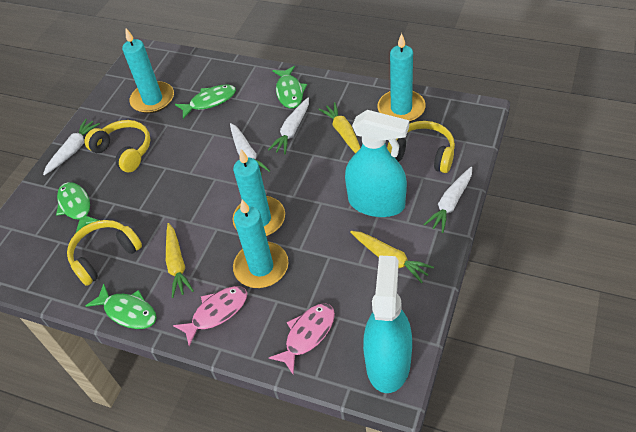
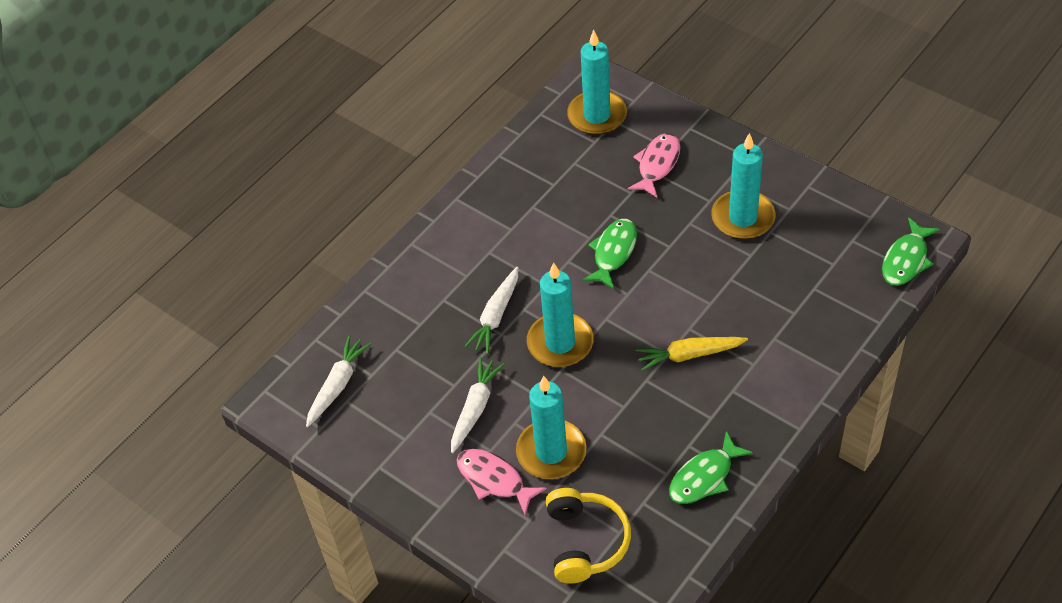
green fish: 4 -> 3
turquoise spray bottle: 2 -> 0
white carrot: 4 -> 3
yellow carrot: 3 -> 1
yellow headphones: 3 -> 1

